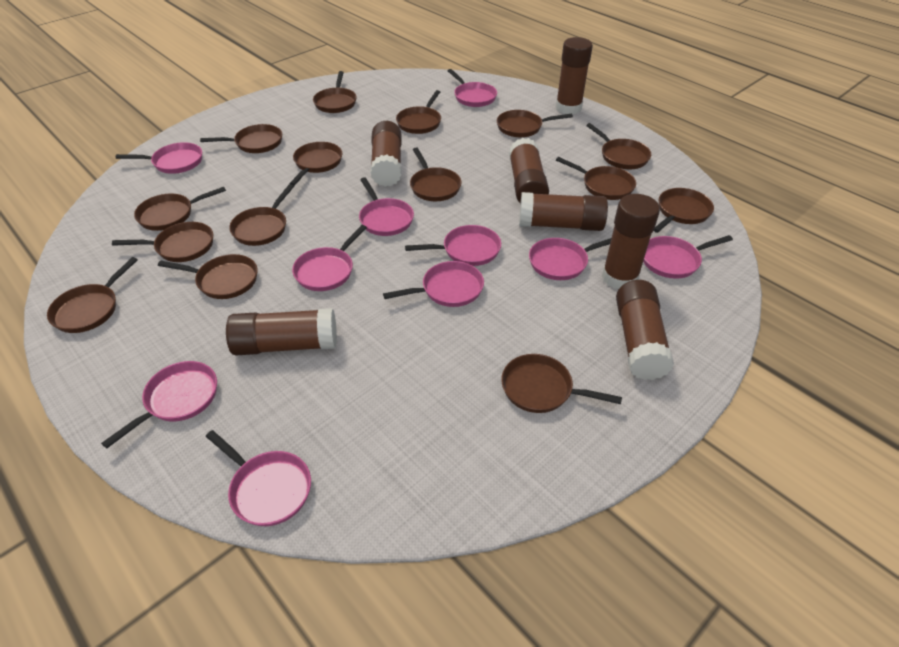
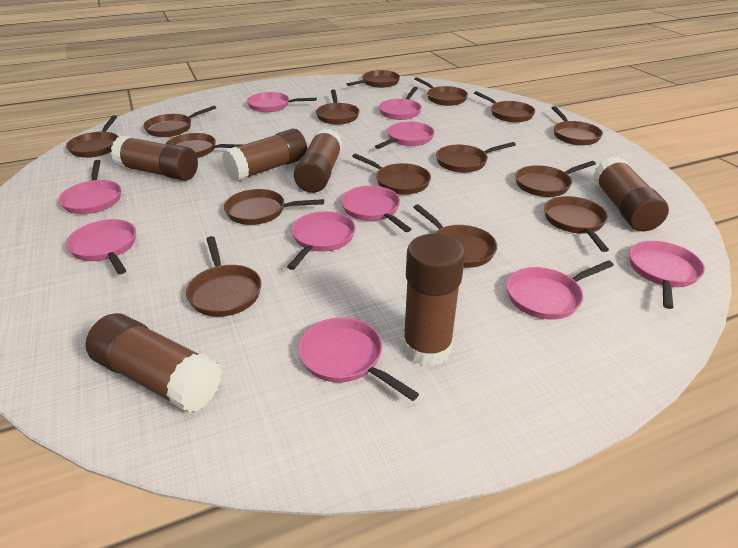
brown glue stick: 7 -> 6

